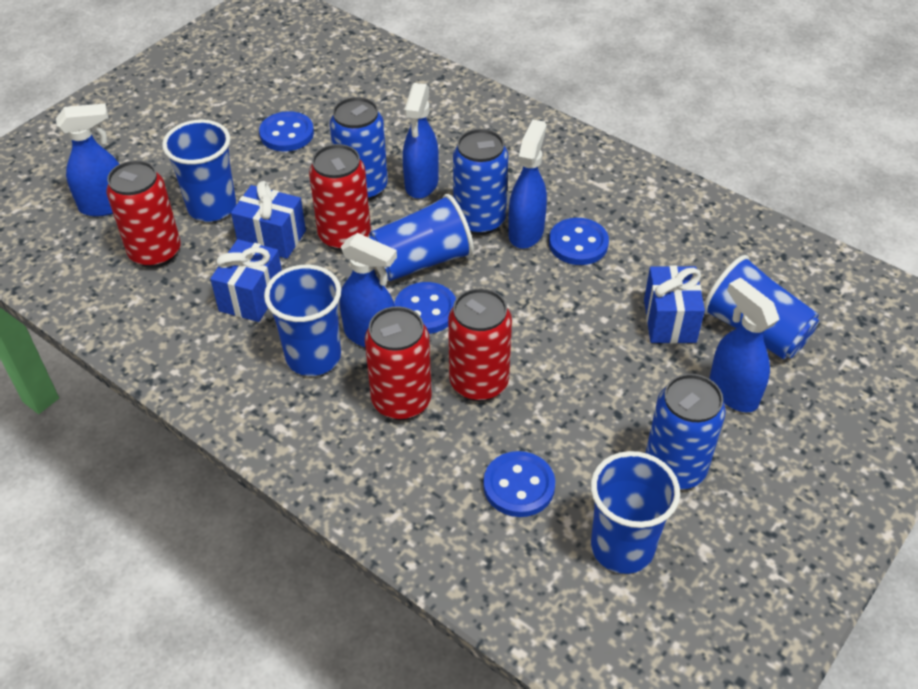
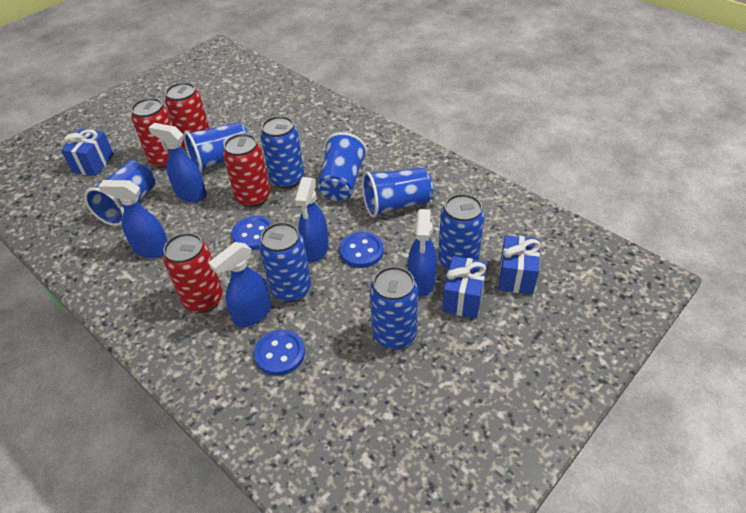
blue button: 4 -> 3
blue can: 3 -> 4
blue cup: 5 -> 4

